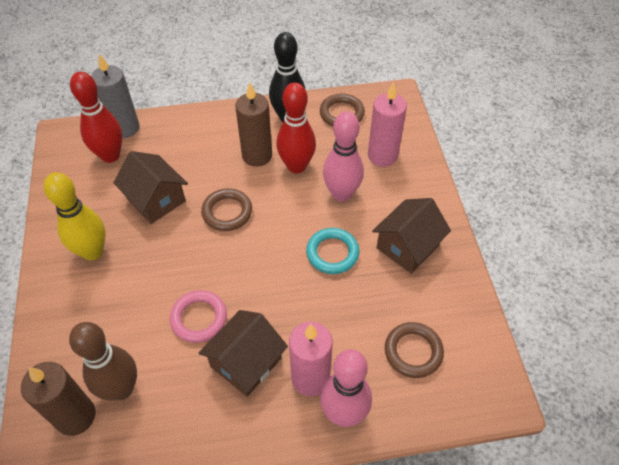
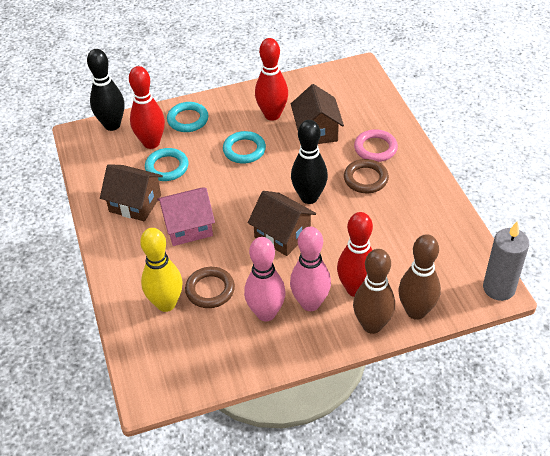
black bowling pin: 1 -> 2
brown bowling pin: 1 -> 2
brown candle: 2 -> 0
brown ring: 3 -> 2
pink candle: 2 -> 0
pink house: 0 -> 1
red bowling pin: 2 -> 3
turquoise ring: 1 -> 3

